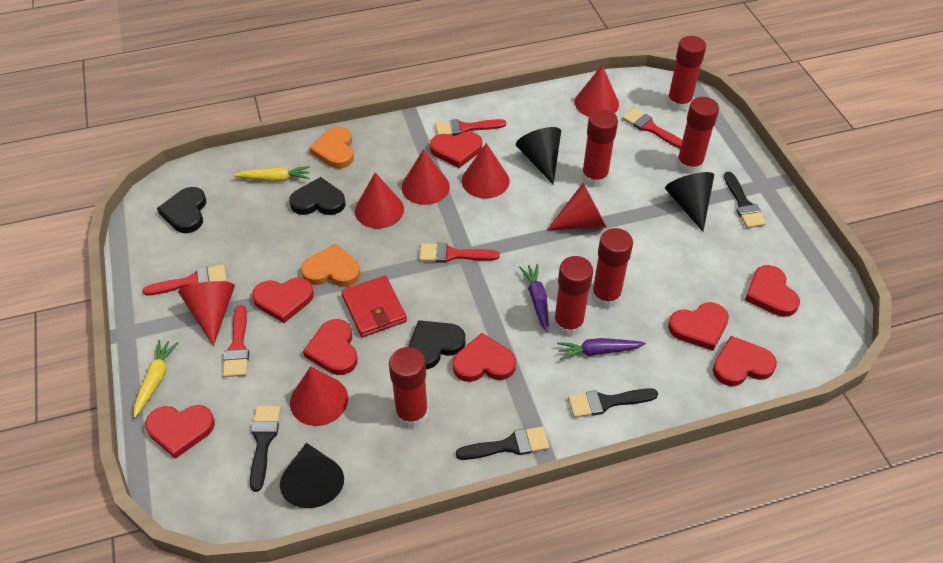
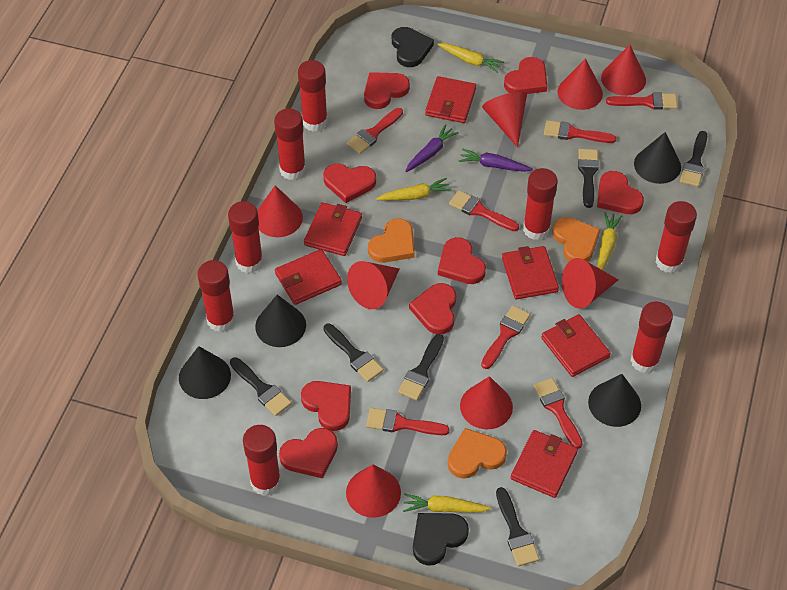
black brush: 4 -> 6
black cone: 3 -> 4
black heart: 3 -> 2
orange heart: 2 -> 3
red brush: 5 -> 7
red cone: 7 -> 8
red glue stick: 6 -> 8
red wallet: 1 -> 6
yellow carrot: 2 -> 4

